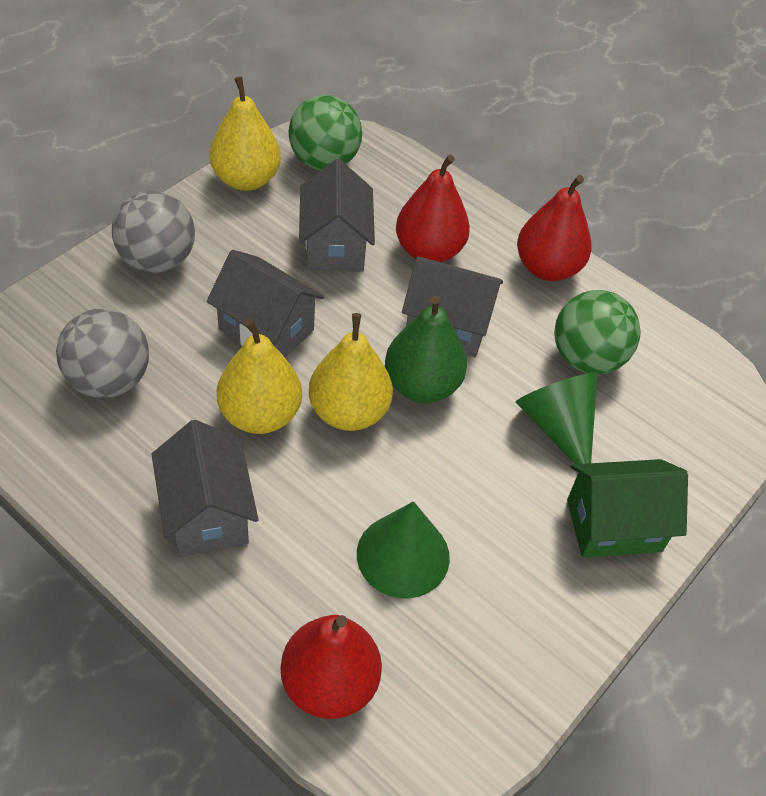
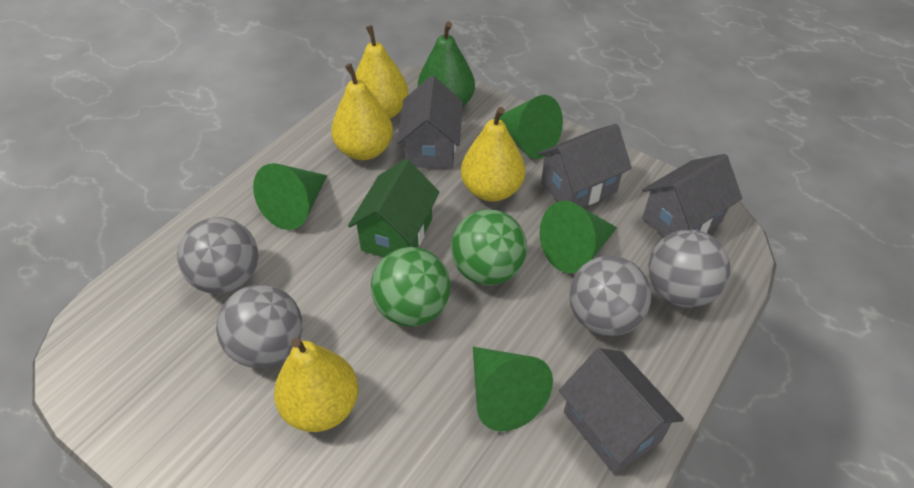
green cone: 2 -> 4
grey ball: 2 -> 4
red pear: 3 -> 0
yellow pear: 3 -> 4

